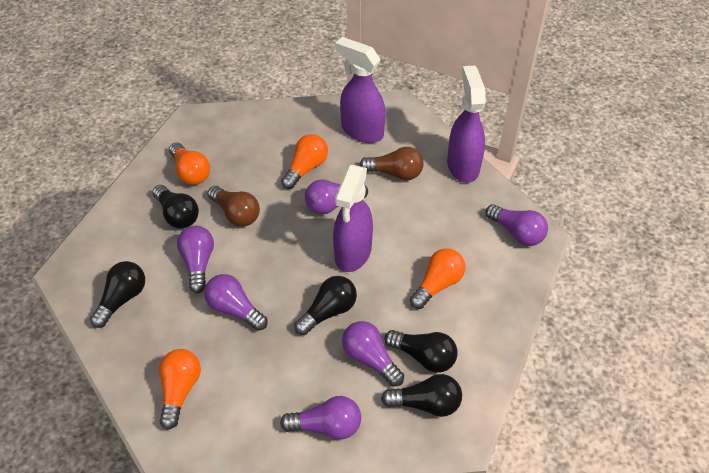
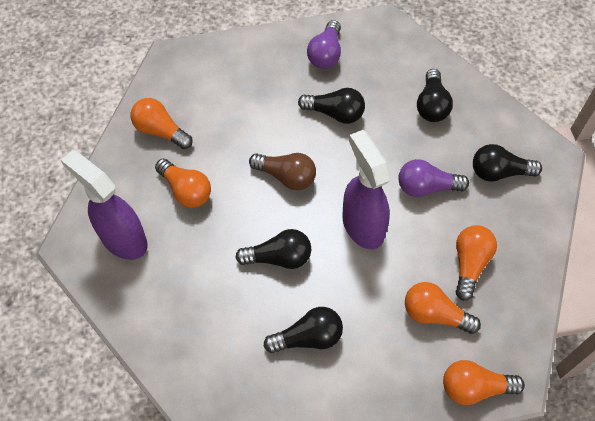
brown light bulb: 2 -> 1
orange light bulb: 4 -> 5
purple light bulb: 6 -> 2
purple spray bottle: 3 -> 2

